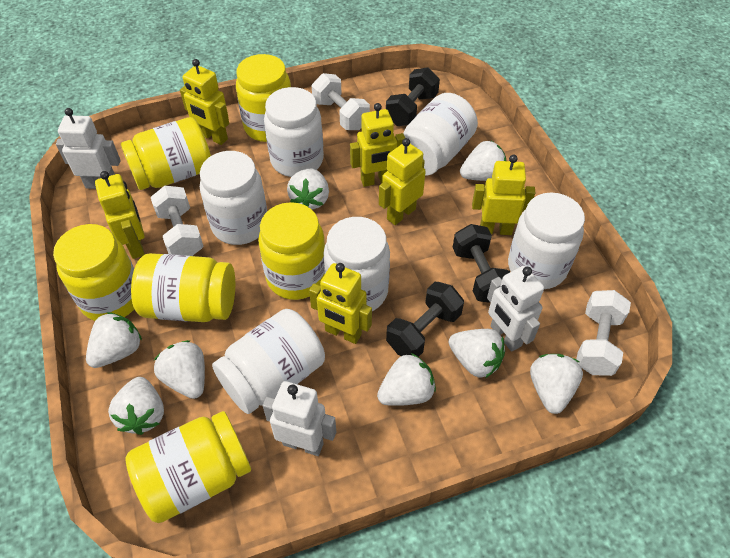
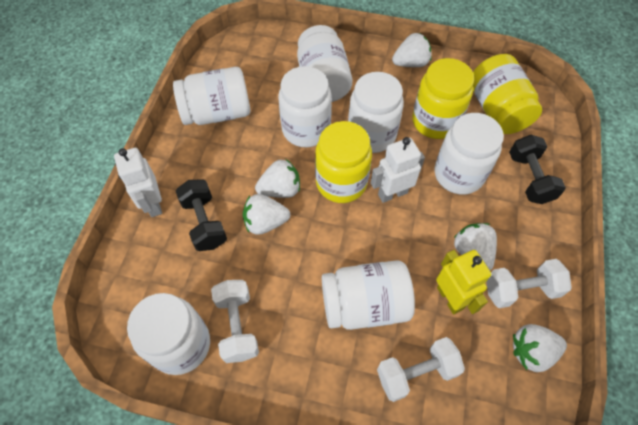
black dumbbell: 3 -> 2
white jar: 6 -> 7
white robot: 3 -> 2
white strawberry: 8 -> 5
yellow jar: 6 -> 3
yellow robot: 6 -> 1

